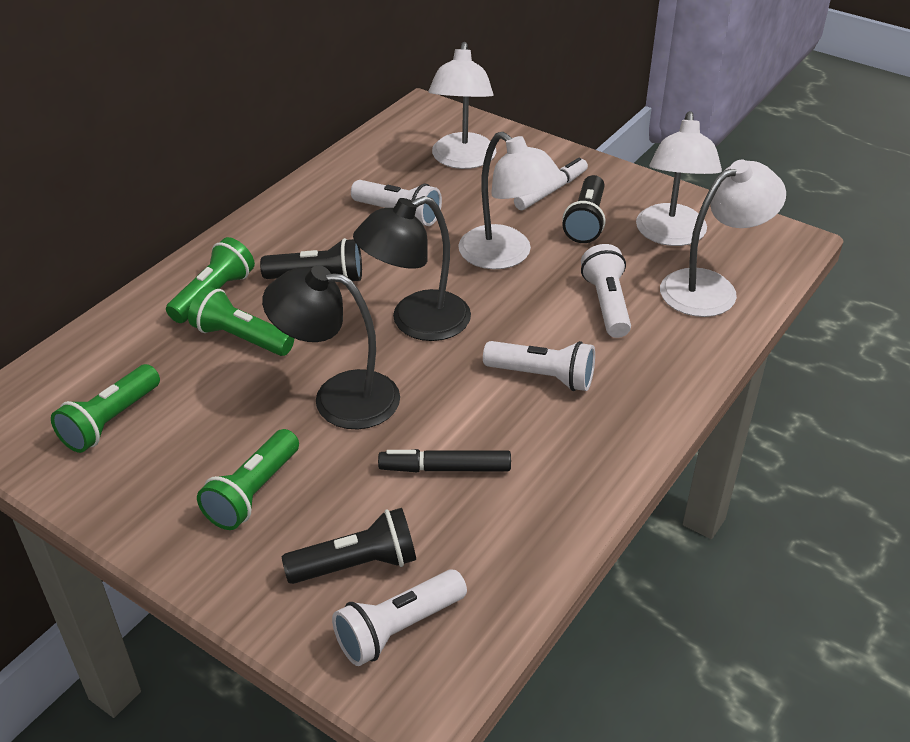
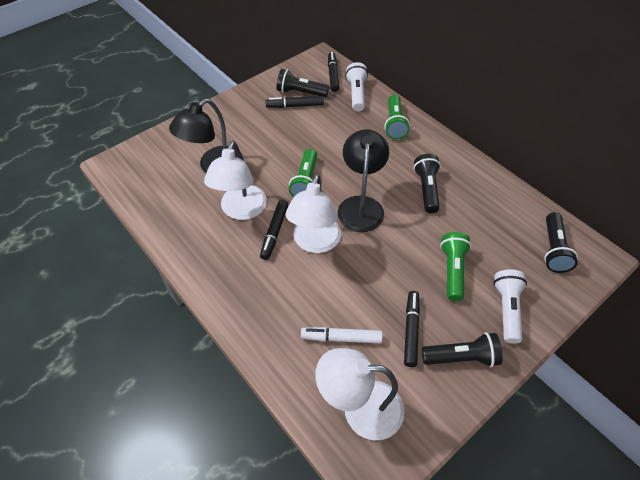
black flashlight: 3 -> 4
black marker: 1 -> 4
green flashlight: 4 -> 3
white flashlight: 4 -> 2
white lamp: 4 -> 3

